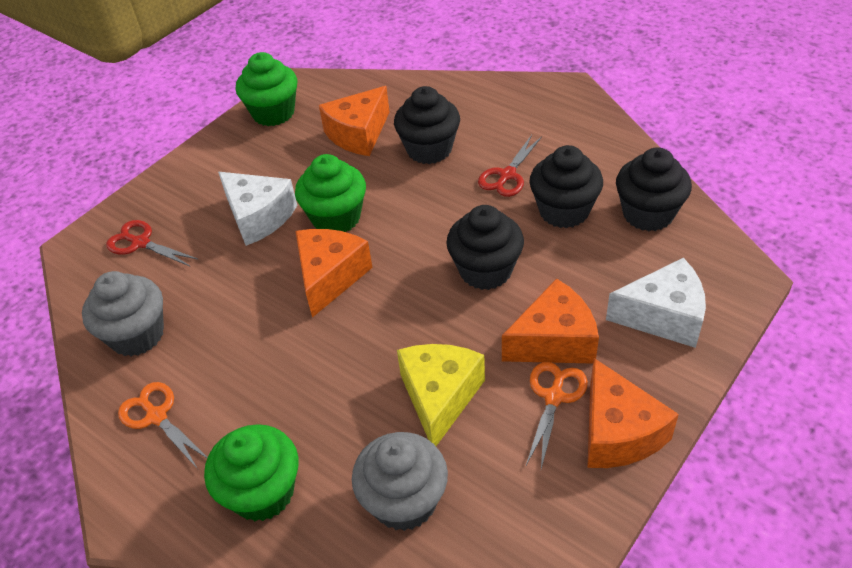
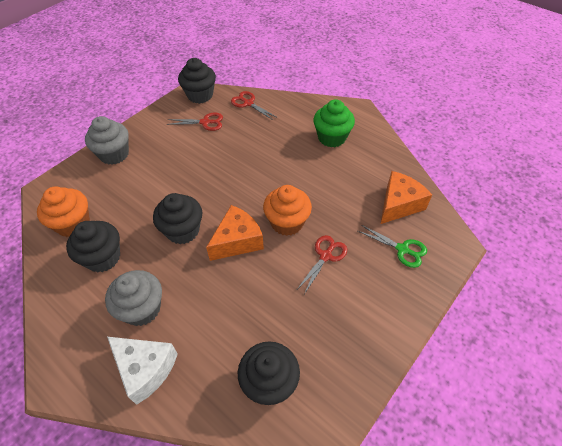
green cupcake: 3 -> 1
green scissors: 0 -> 1
orange cheese: 4 -> 2
orange cupcake: 0 -> 2
orange scissors: 2 -> 0
red scissors: 2 -> 3
white cheese: 2 -> 1
yellow cheese: 1 -> 0

